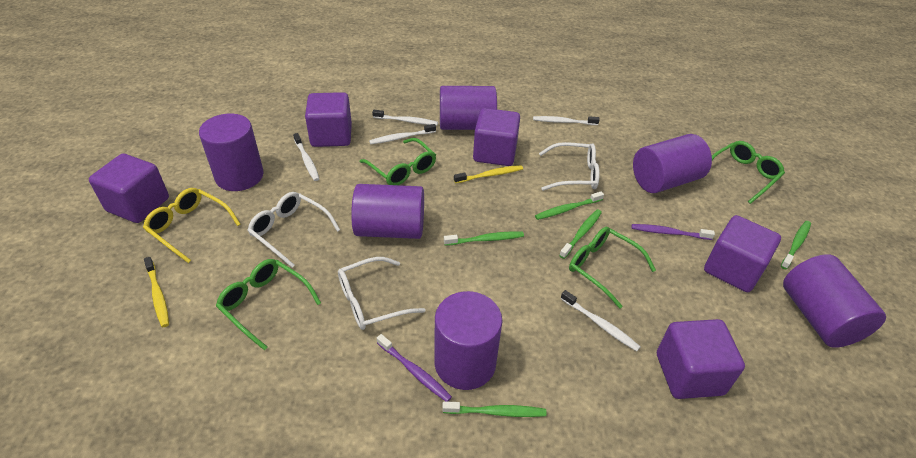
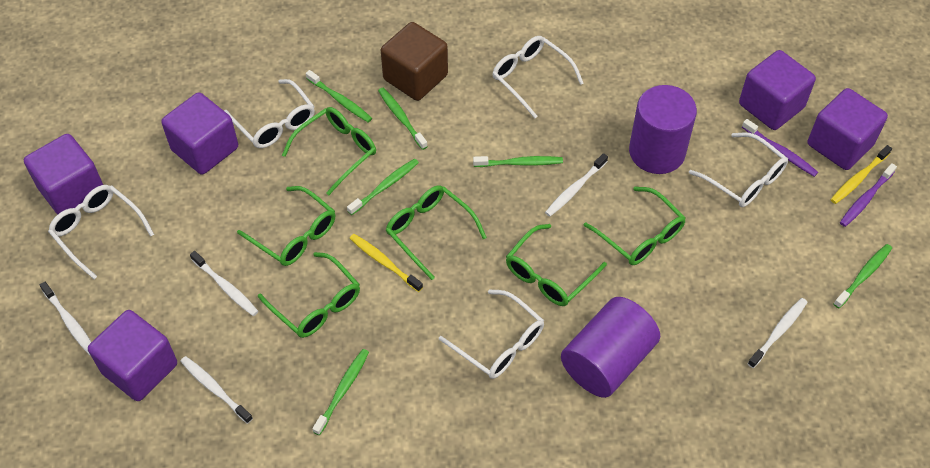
brown cube: 0 -> 1
green glasses: 4 -> 6
green toothbrush: 5 -> 6
purple cylinder: 6 -> 2
white glasses: 3 -> 5
yellow glasses: 1 -> 0

